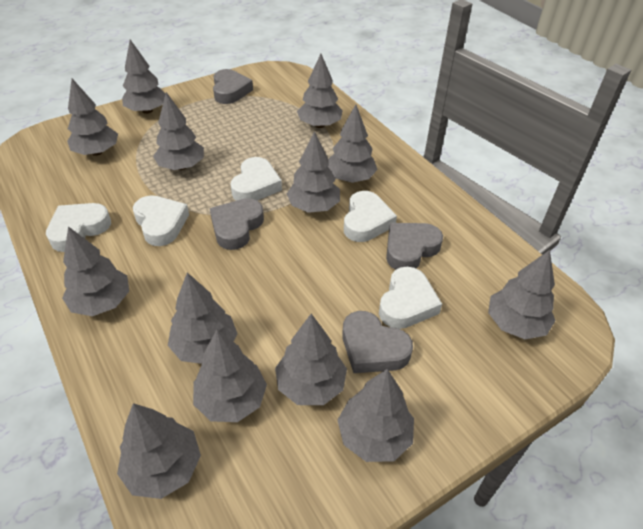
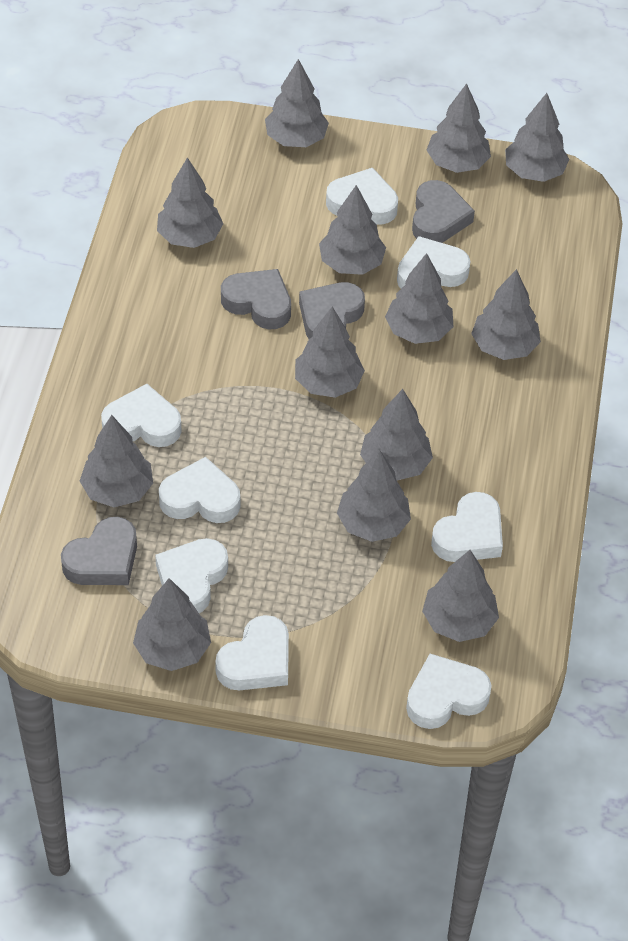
white heart: 5 -> 8

